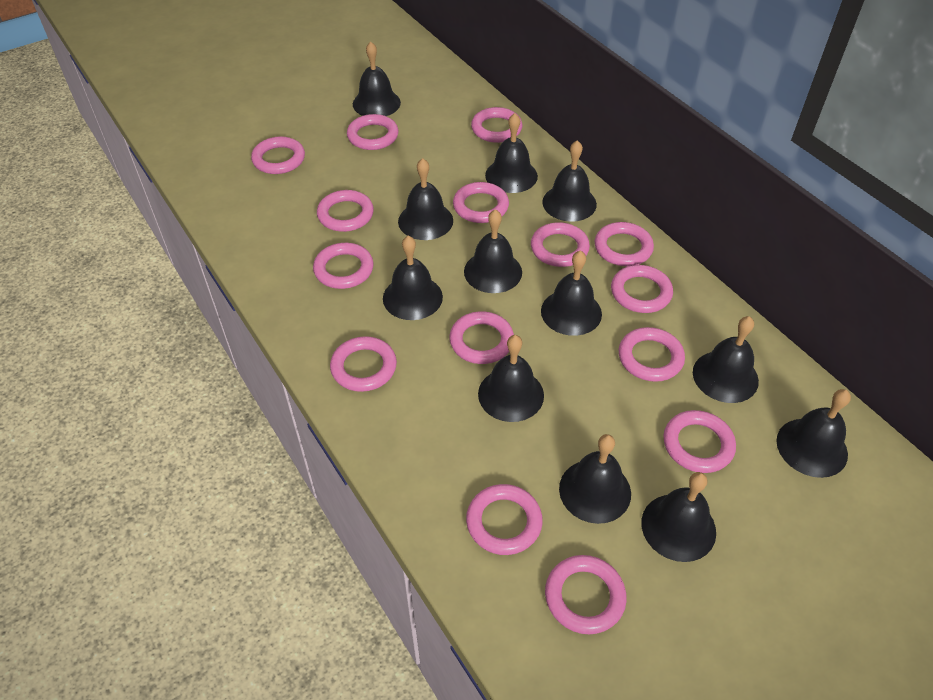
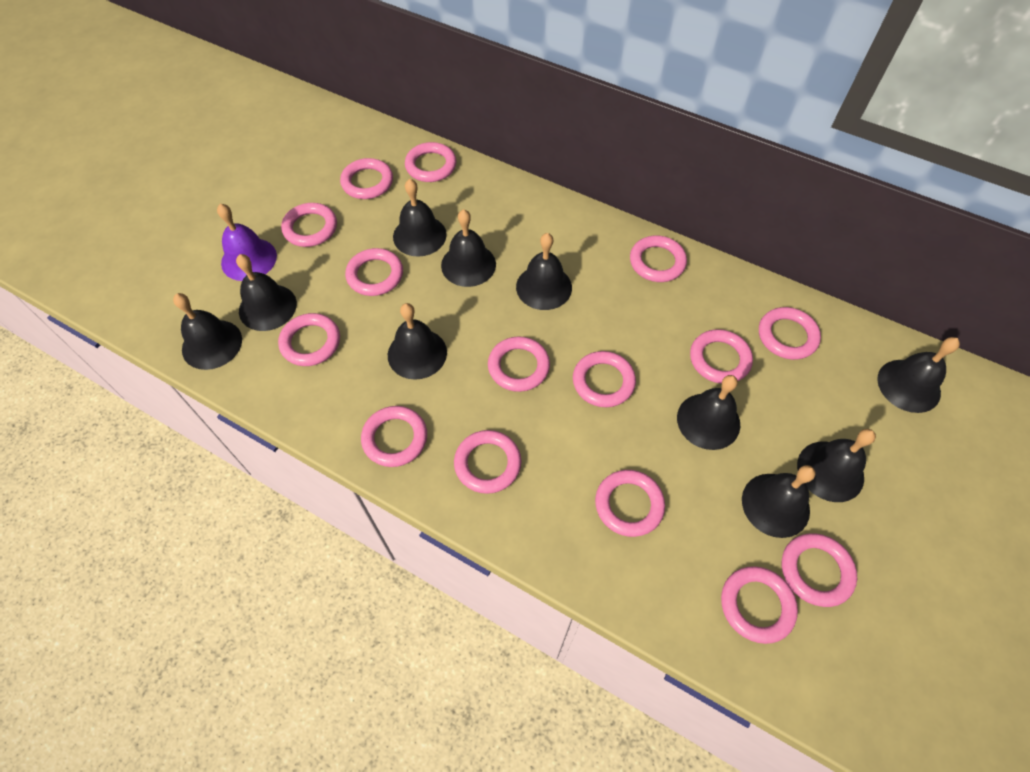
black bell: 12 -> 10
purple bell: 0 -> 1

